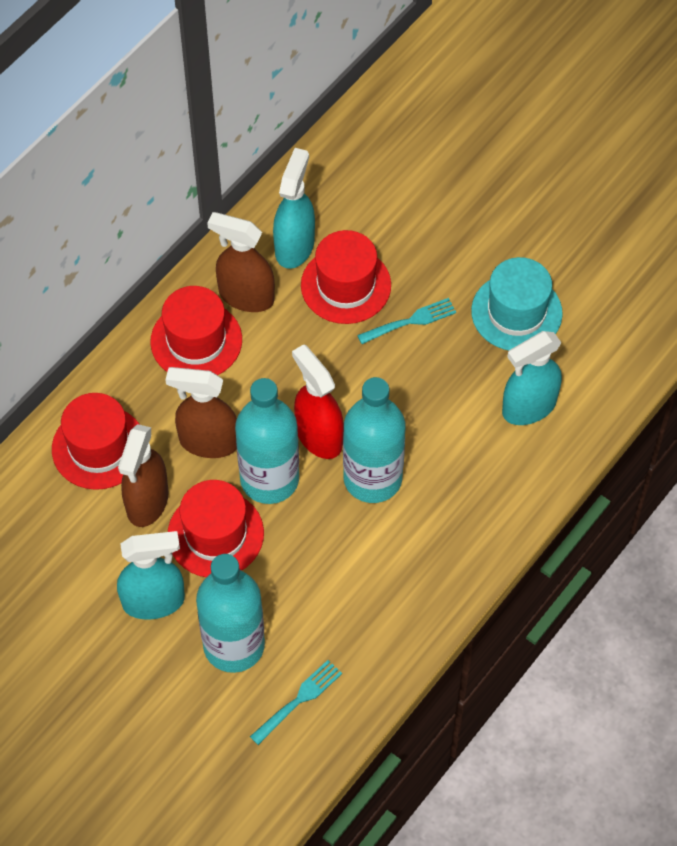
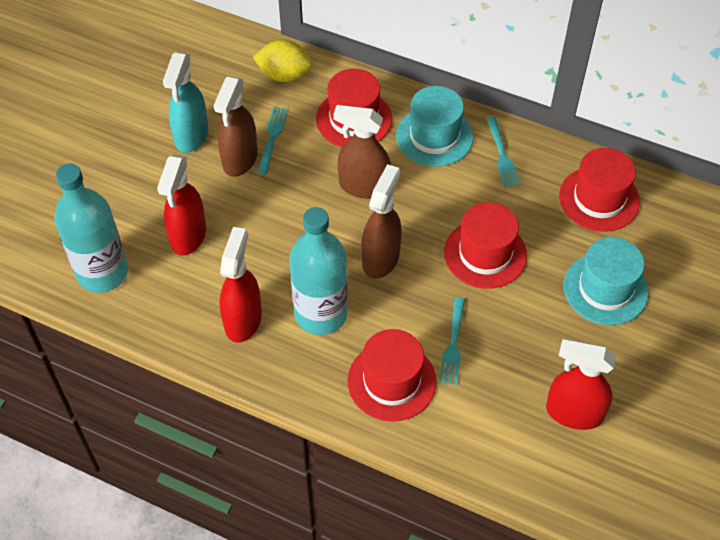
red spray bottle: 1 -> 3
turquoise bottle: 3 -> 2
turquoise fork: 2 -> 3
turquoise hat: 1 -> 2
turquoise spray bottle: 3 -> 1
yellow lemon: 0 -> 1

